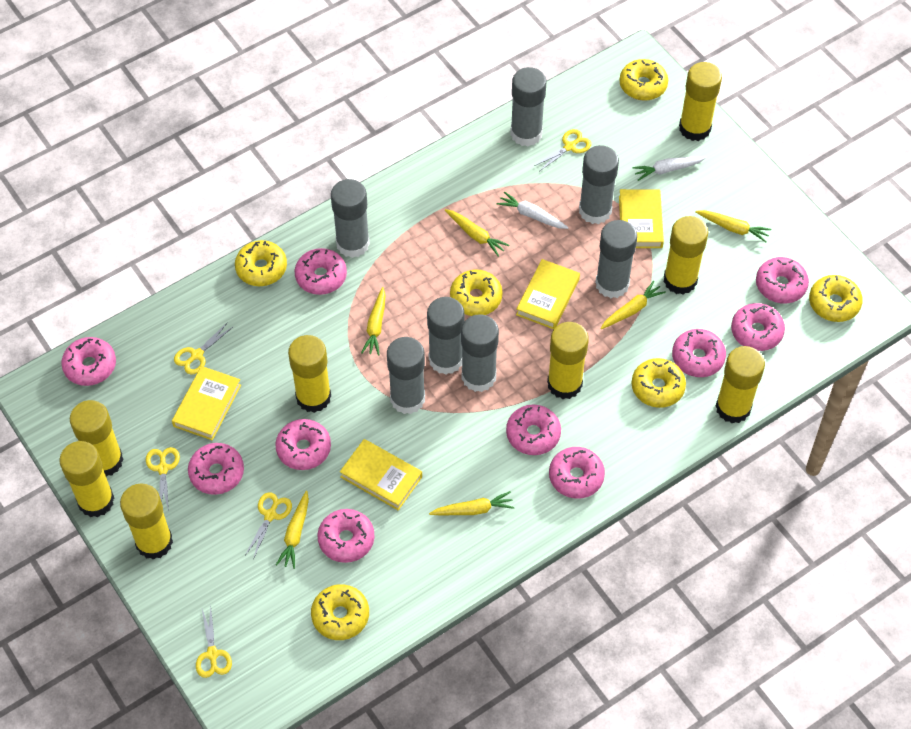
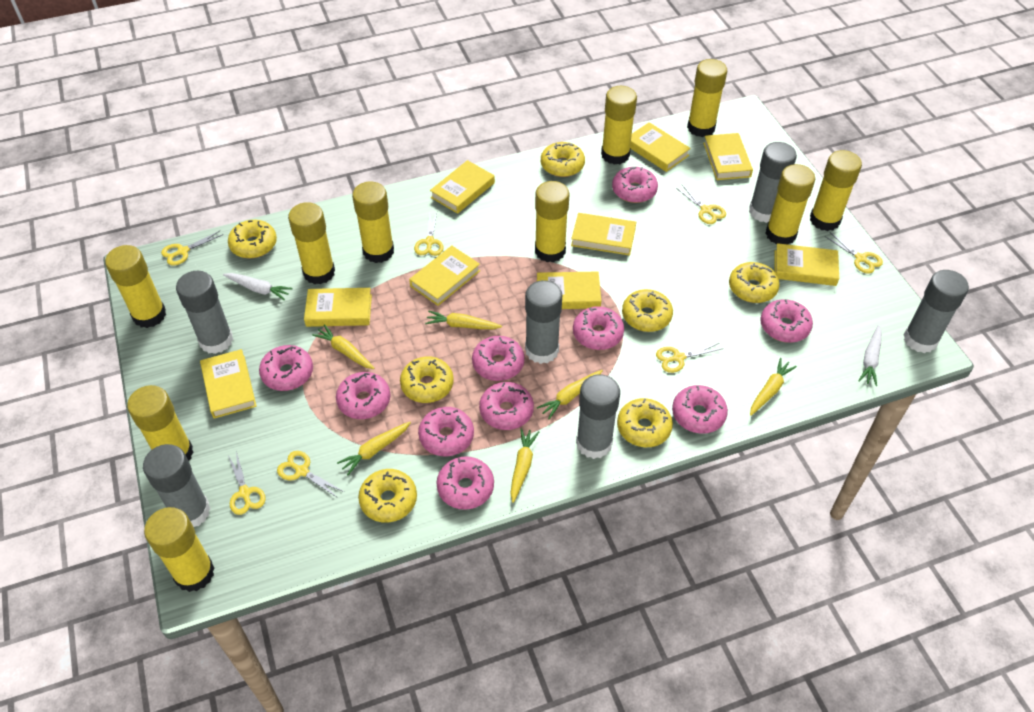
grey glue stick: 7 -> 6
yellow book: 4 -> 9
yellow donut: 6 -> 7
yellow glue stick: 8 -> 10
yellow scissors: 5 -> 7

